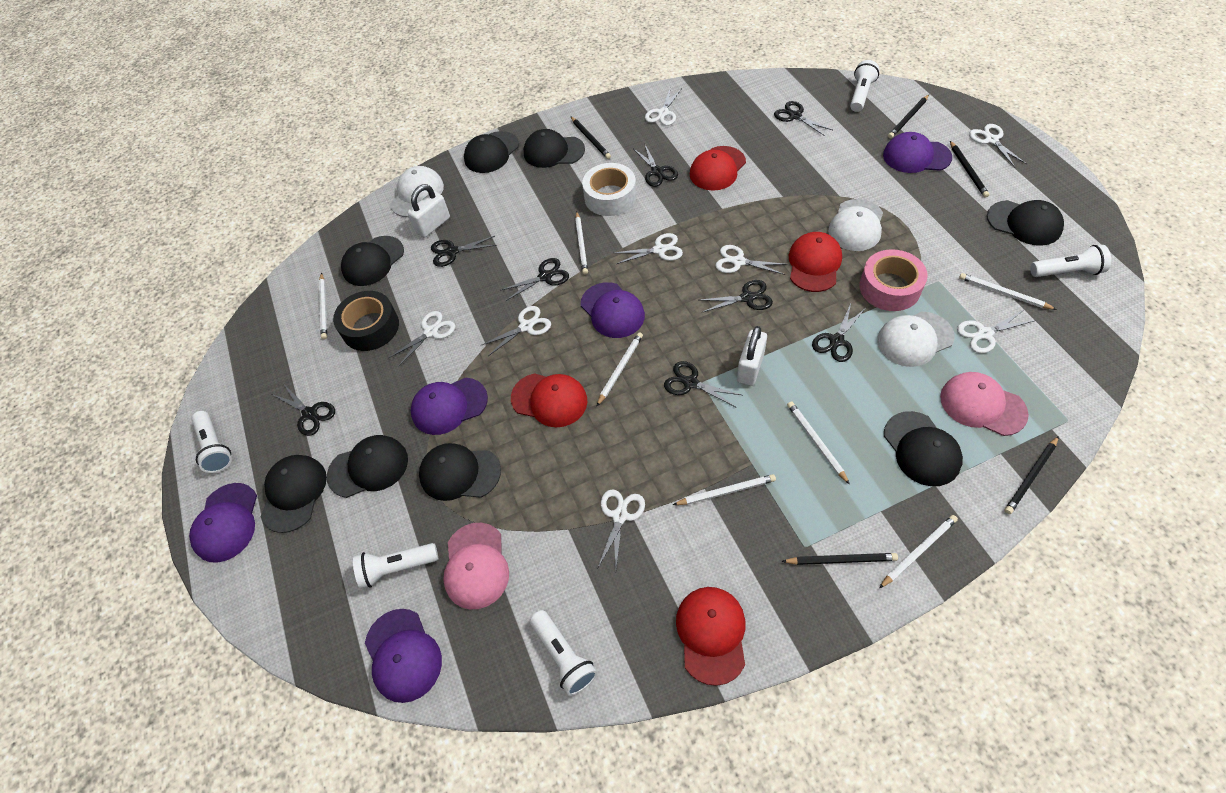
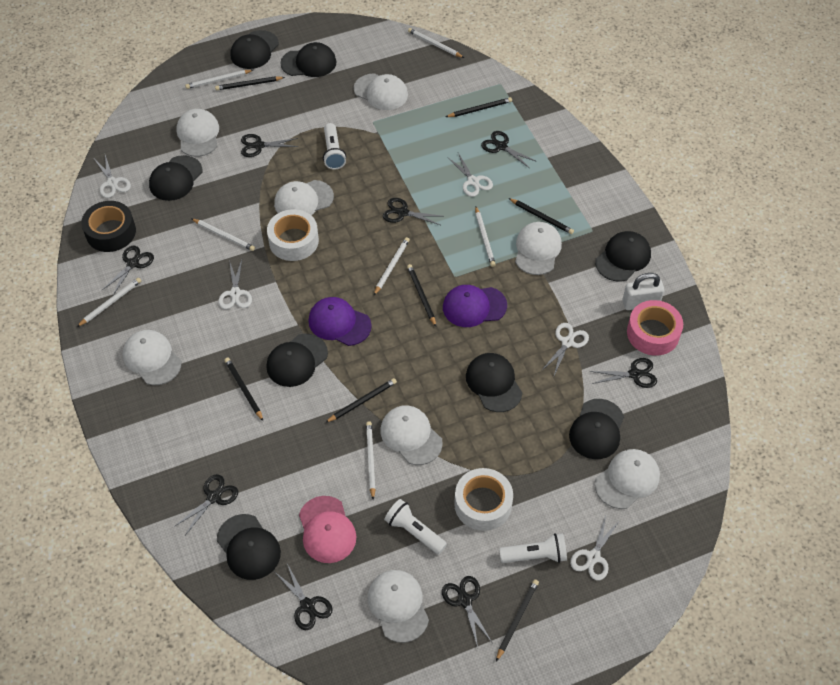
black pencil: 5 -> 7
pink cap: 2 -> 1
purple cap: 5 -> 2
red cap: 4 -> 0
white cap: 3 -> 8
white flashlight: 5 -> 3
white padlock: 2 -> 1
white scissors: 8 -> 5
white tape: 1 -> 2

